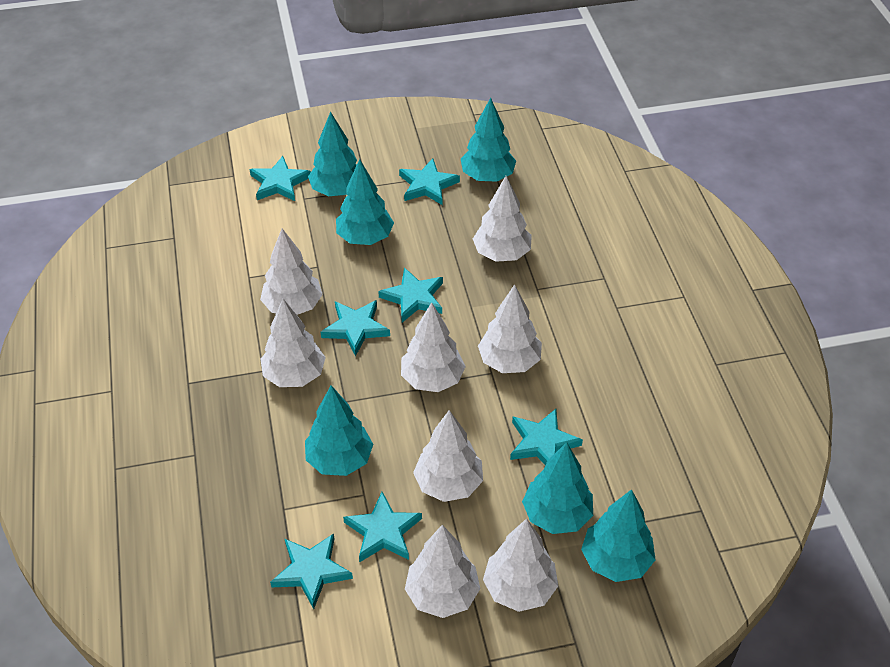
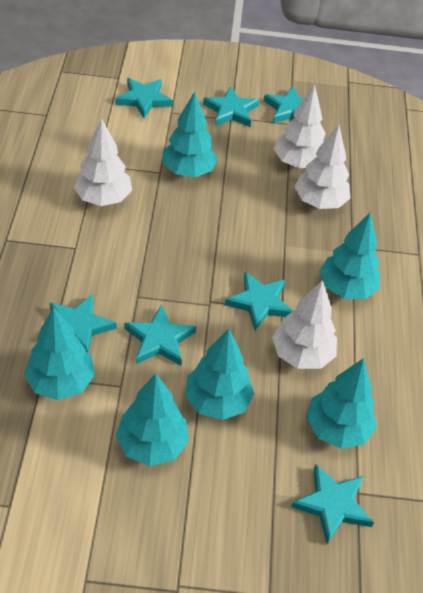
white tree: 8 -> 4

